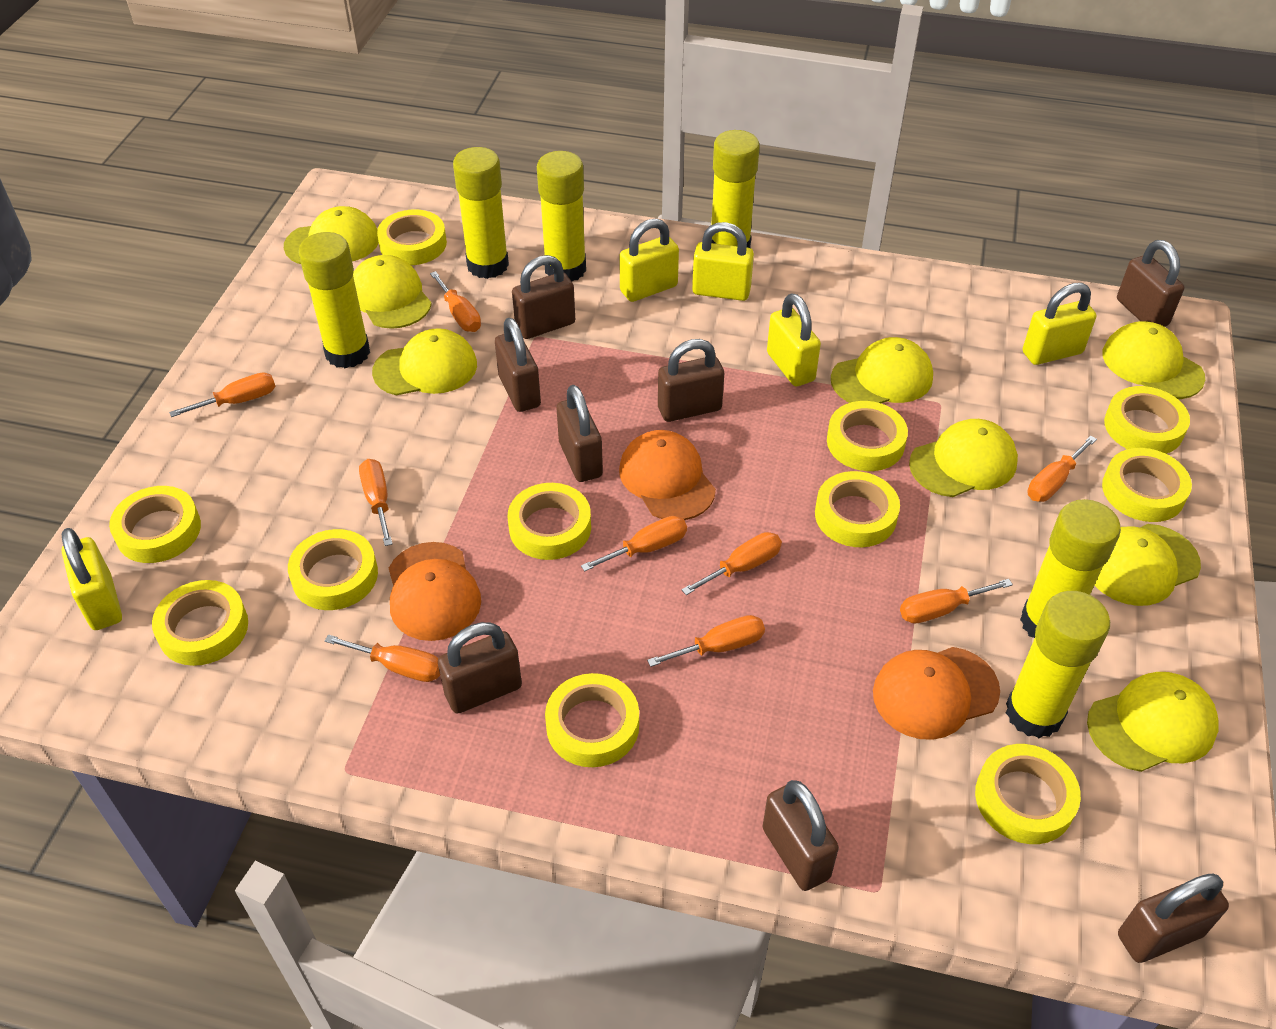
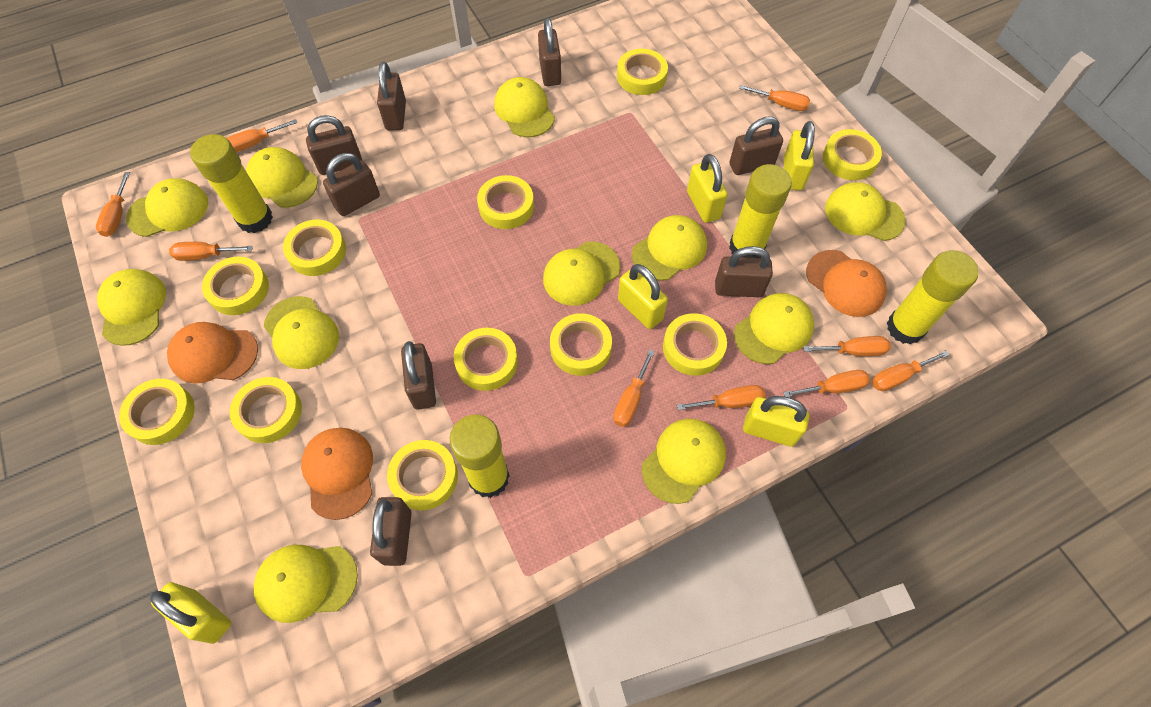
yellow cap: 8 -> 11
yellow glue stick: 6 -> 4

